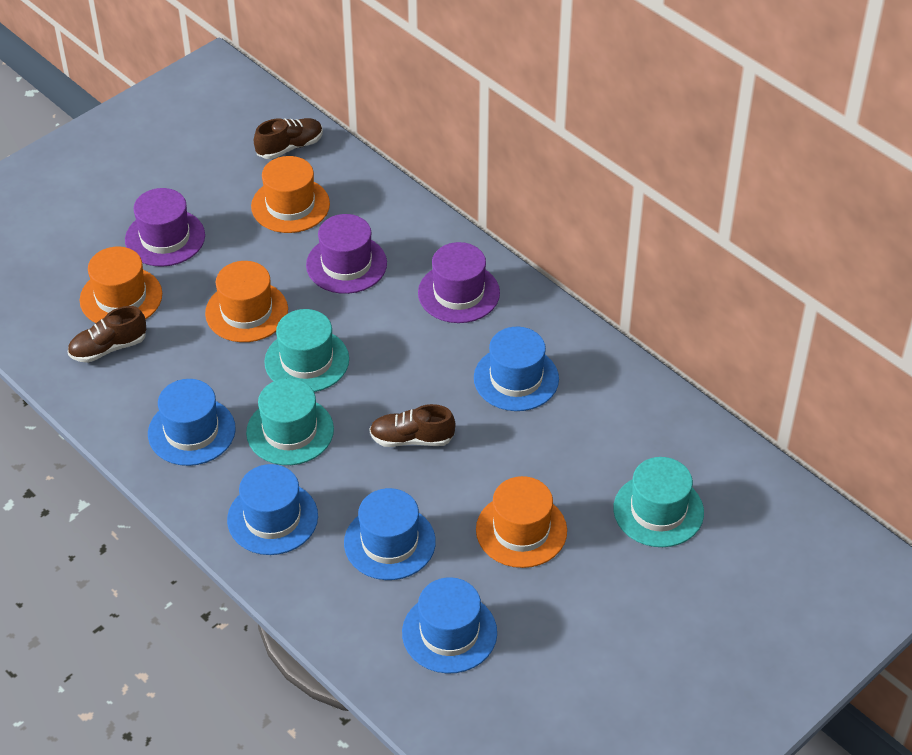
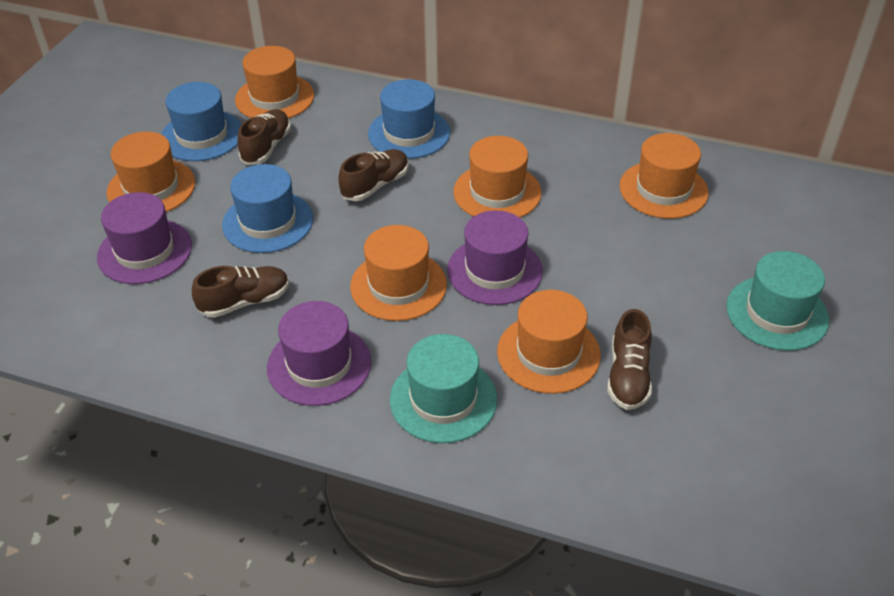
blue hat: 5 -> 3
brown shoe: 3 -> 4
orange hat: 4 -> 6
turquoise hat: 3 -> 2

